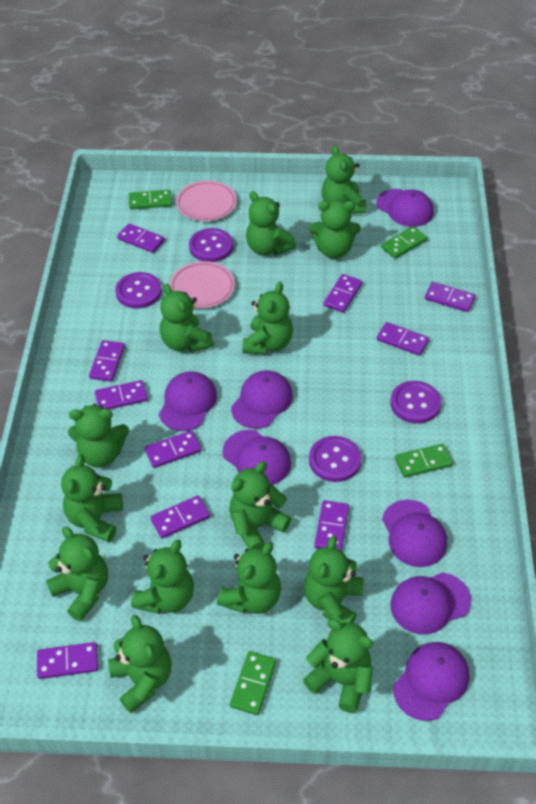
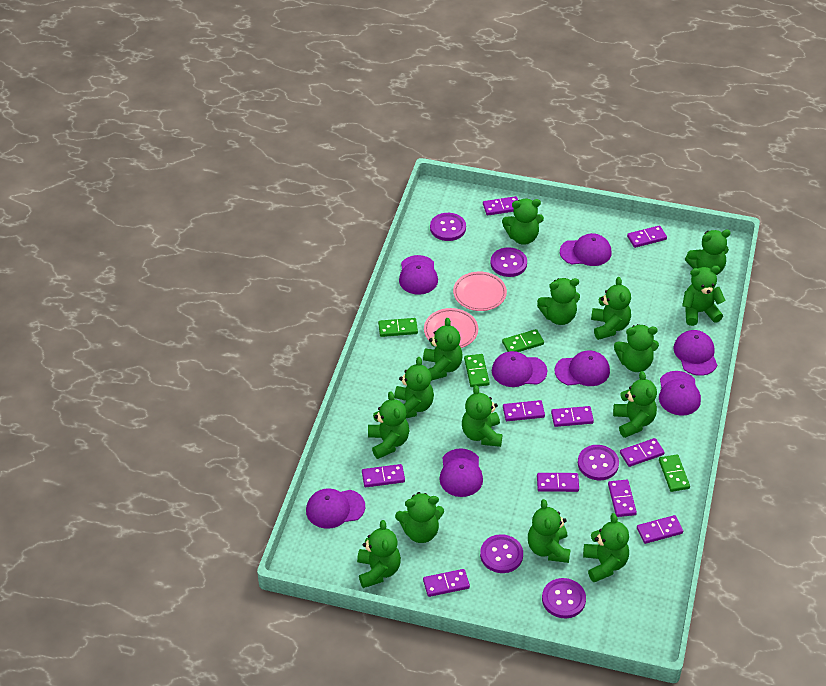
green teddy bear: 14 -> 15
purple button: 4 -> 5
purple cap: 7 -> 8

